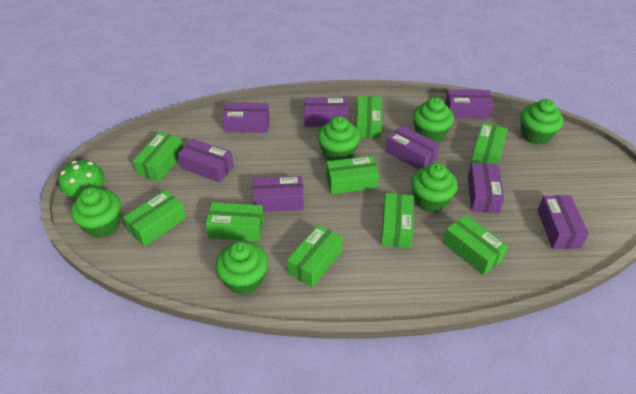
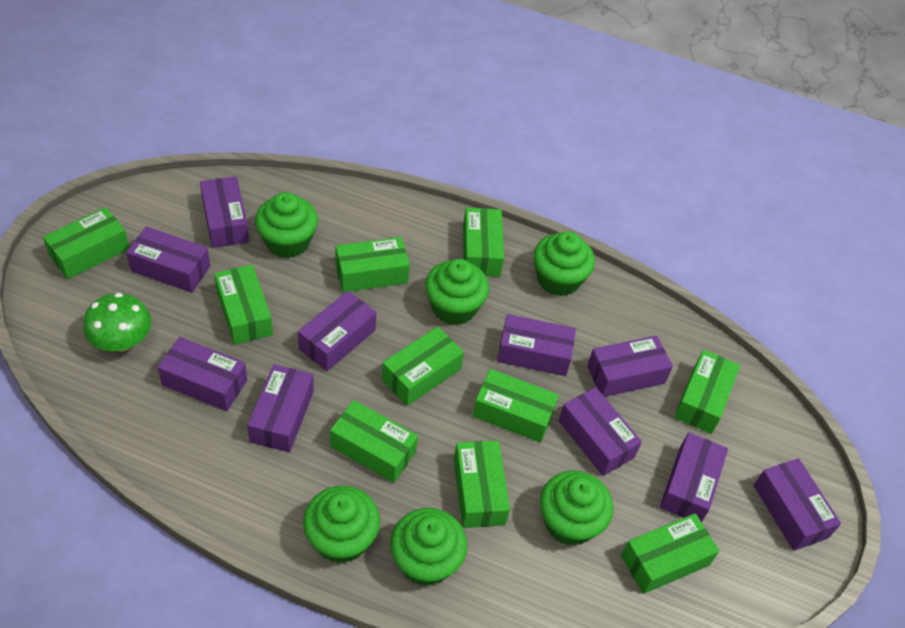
green box: 9 -> 10
purple box: 8 -> 10

